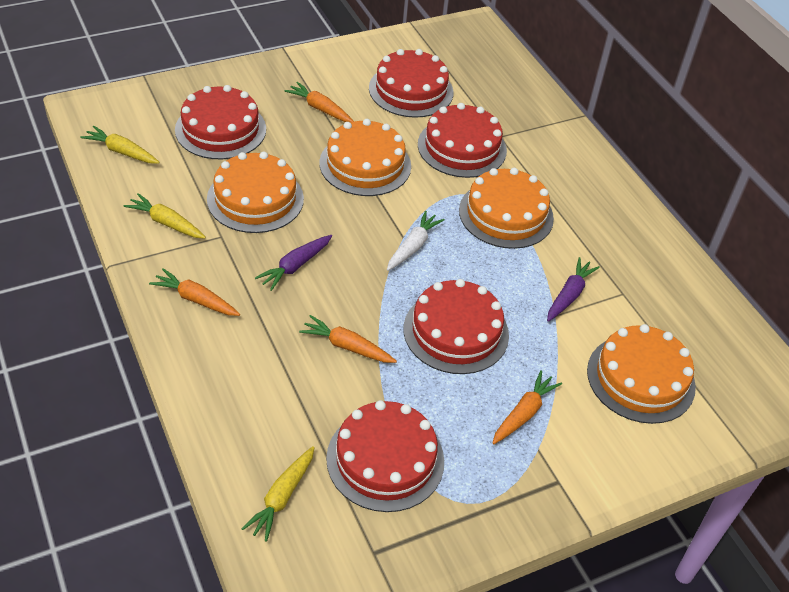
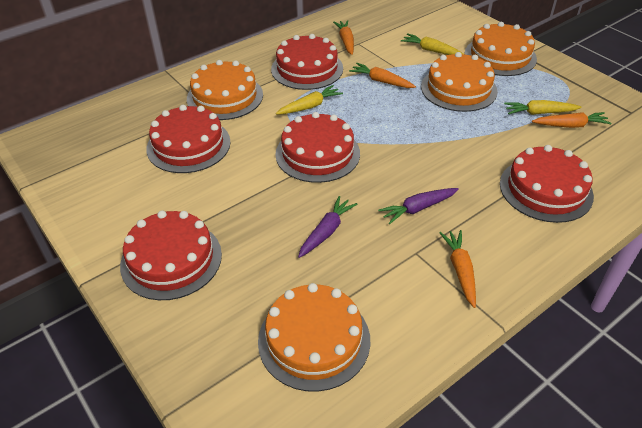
white carrot: 1 -> 0

